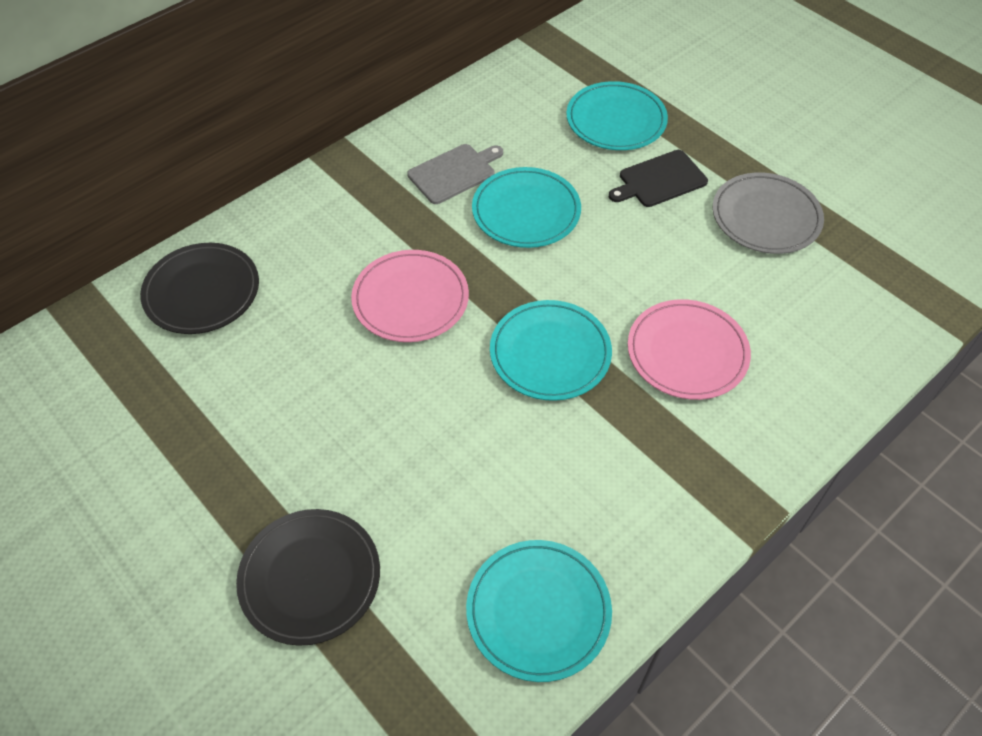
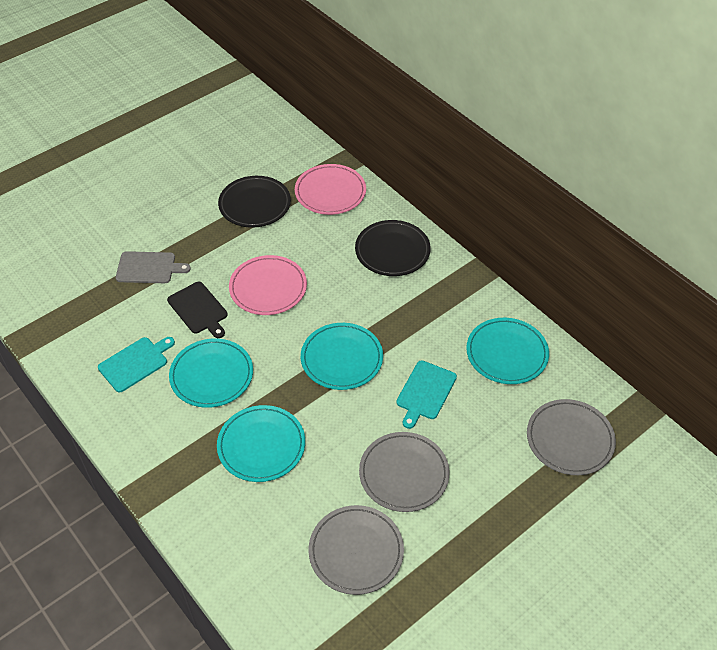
grey plate: 1 -> 3
turquoise cutting board: 0 -> 2

